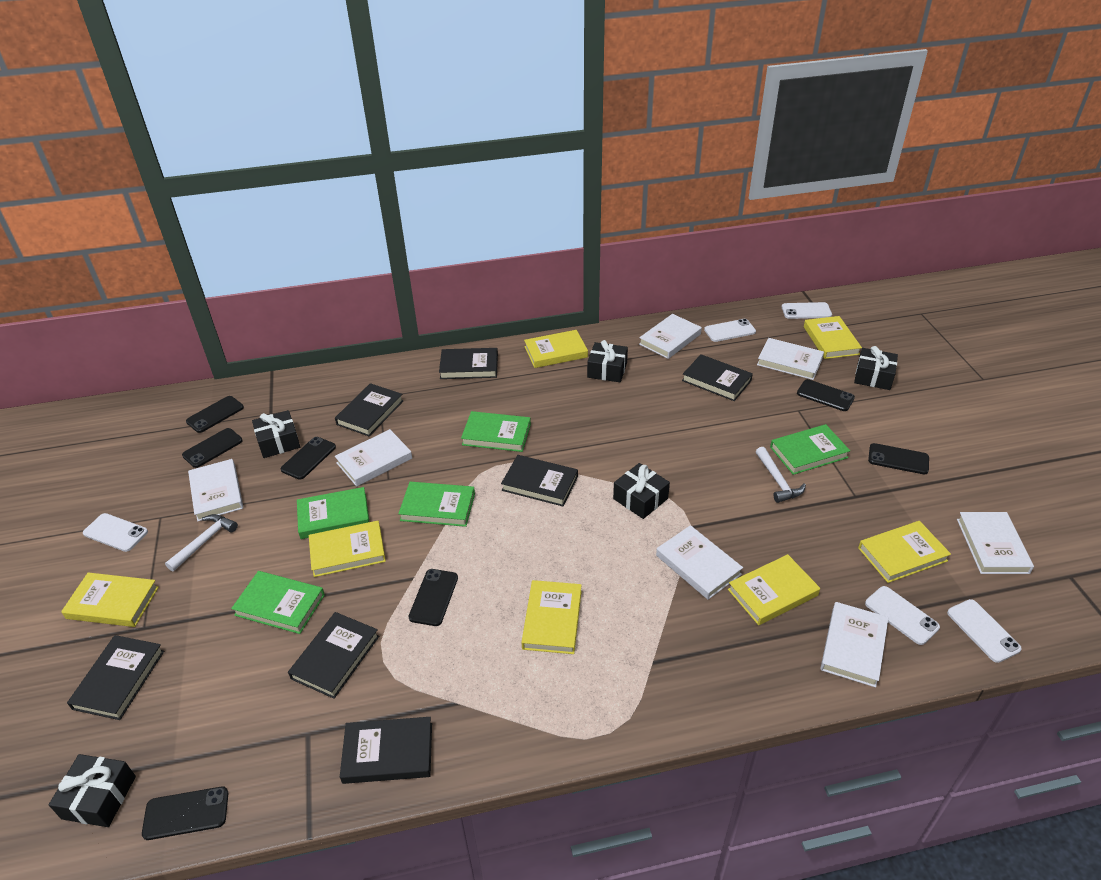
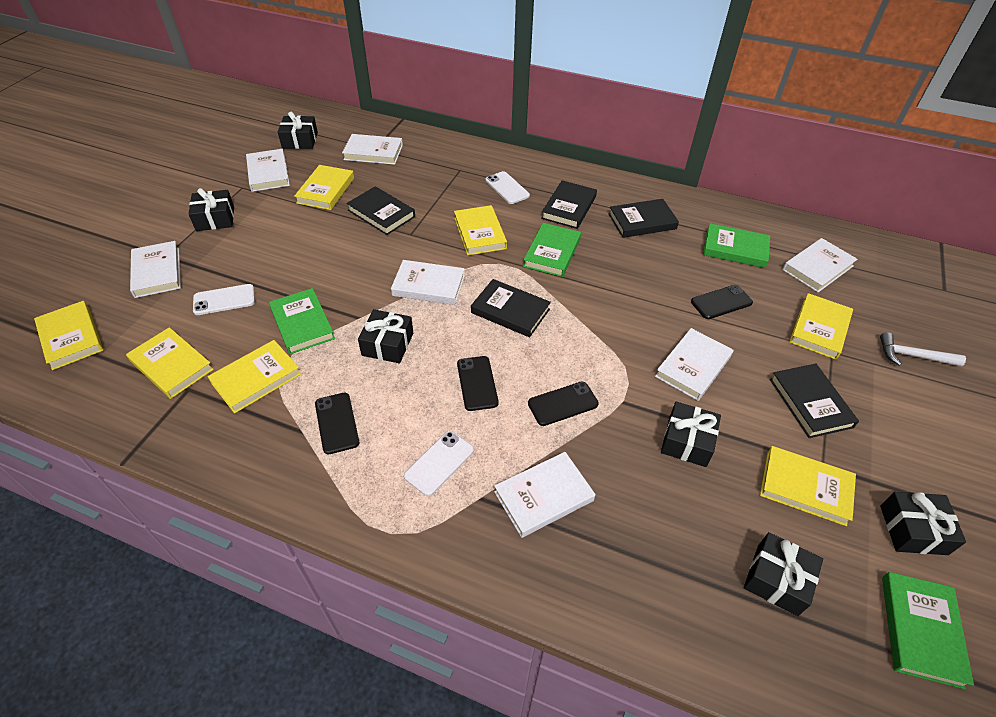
black book: 7 -> 5
black gift: 5 -> 6
black phone: 7 -> 4
green book: 5 -> 4
white hammer: 2 -> 1
white phone: 5 -> 3

